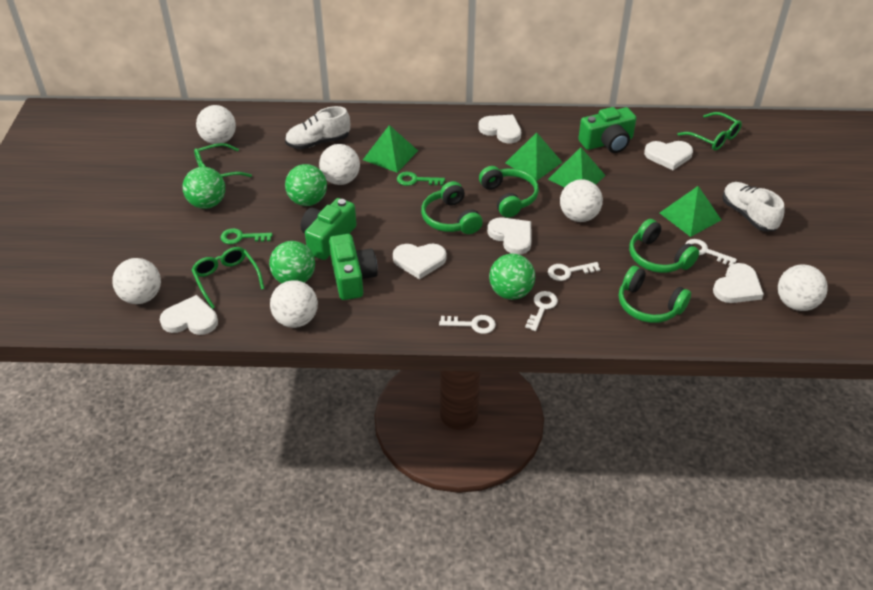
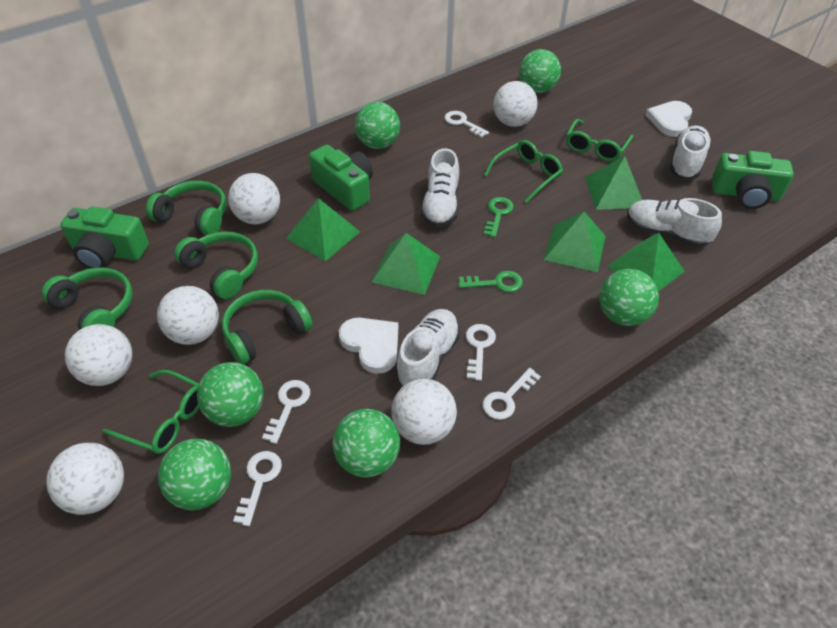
green ball: 4 -> 6
green pyramid: 4 -> 5
white heart: 6 -> 2
white key: 4 -> 5
white shoe: 2 -> 4

